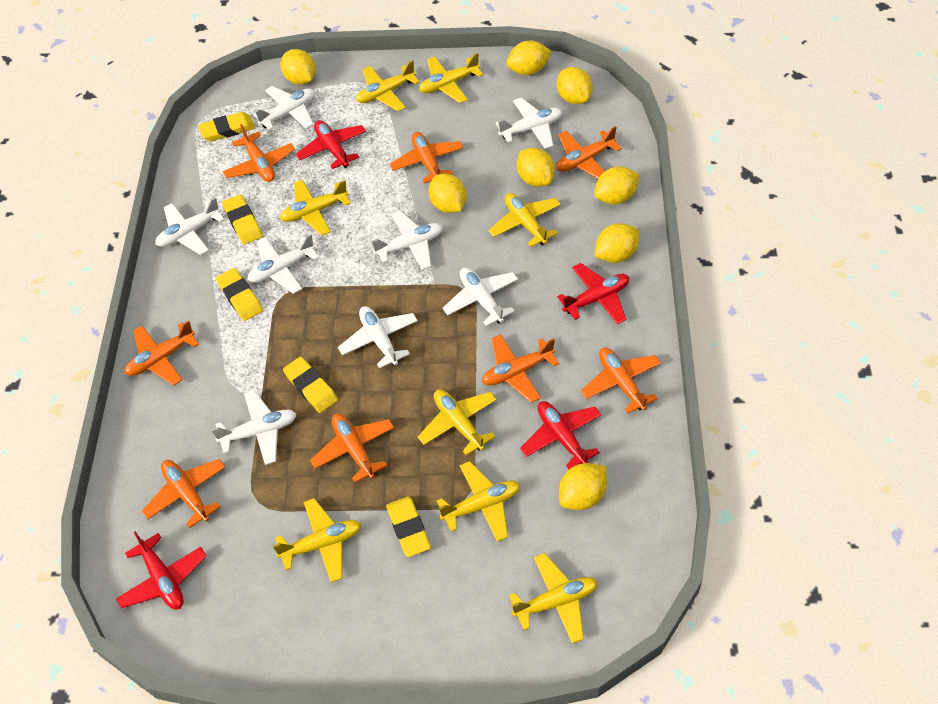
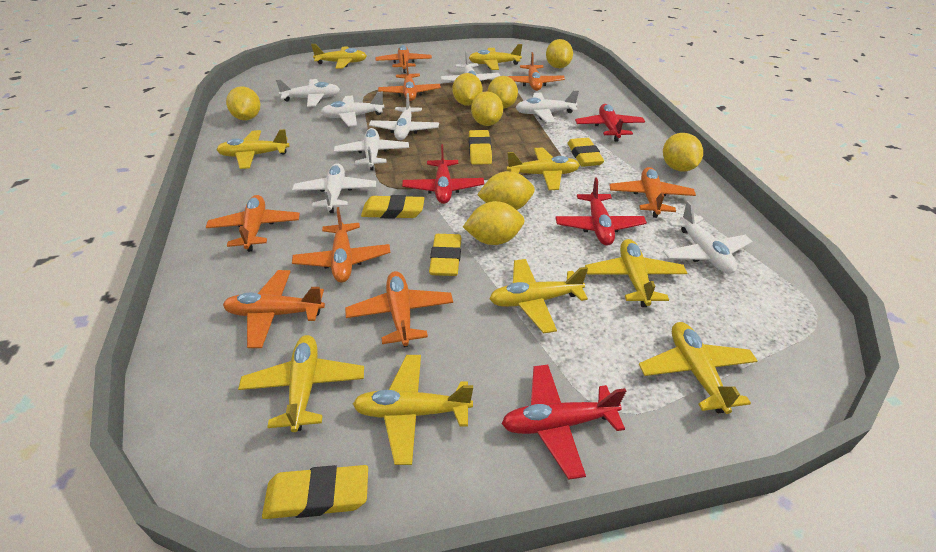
yellow plane: 8 -> 9

